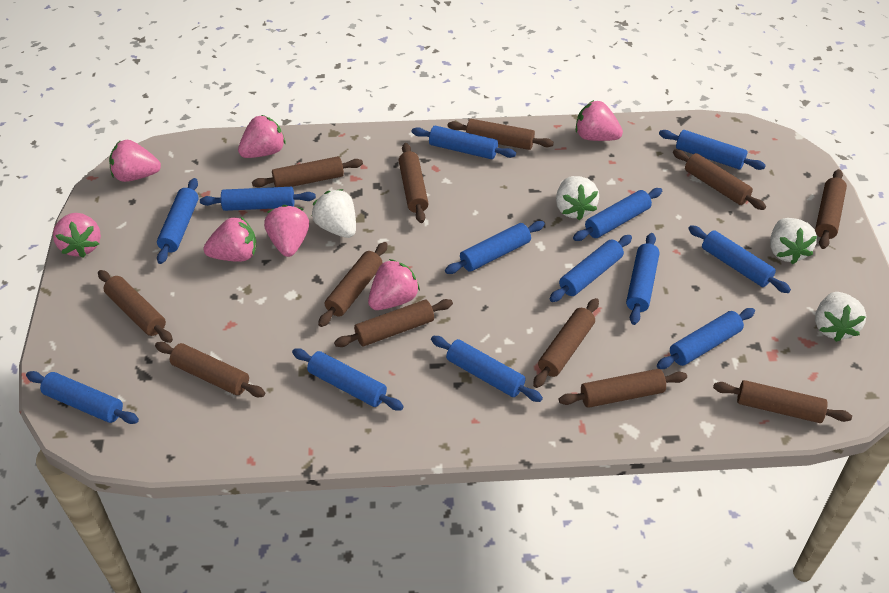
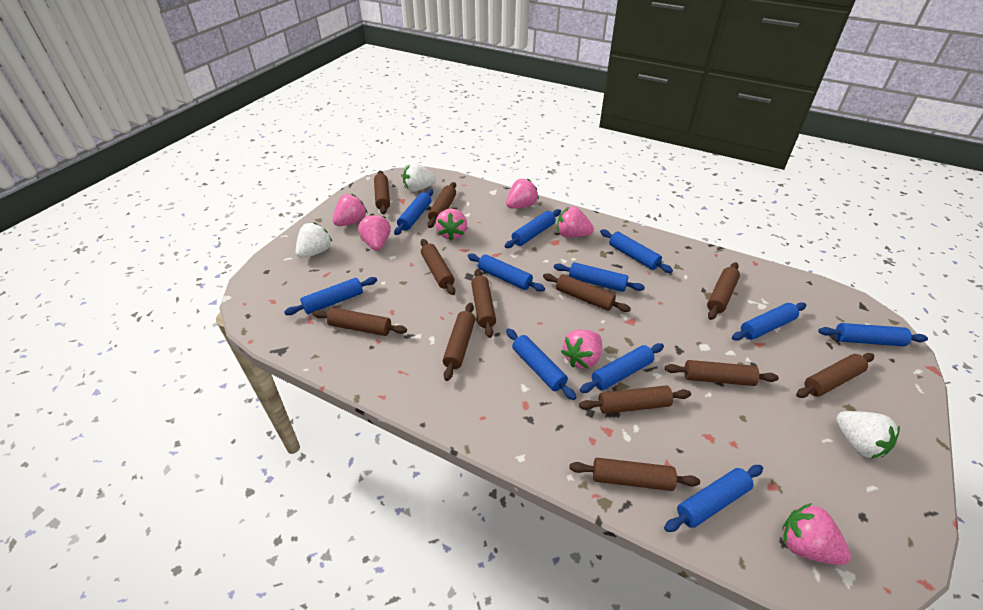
blue rolling pin: 13 -> 11
white strawberry: 4 -> 3

